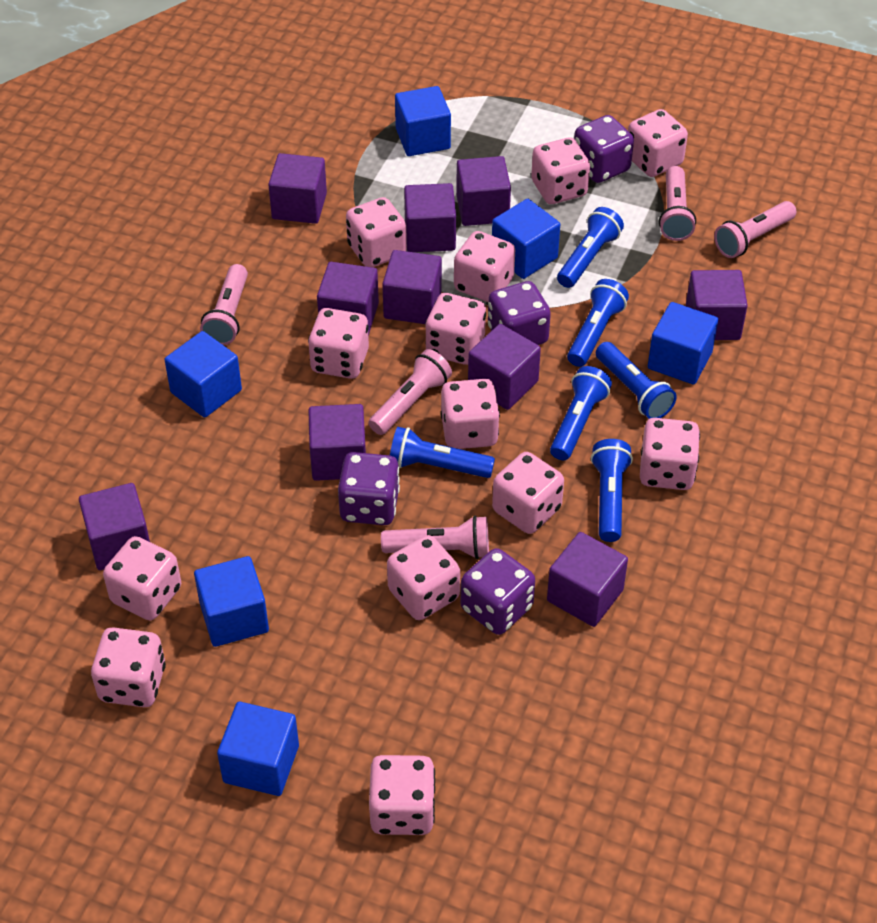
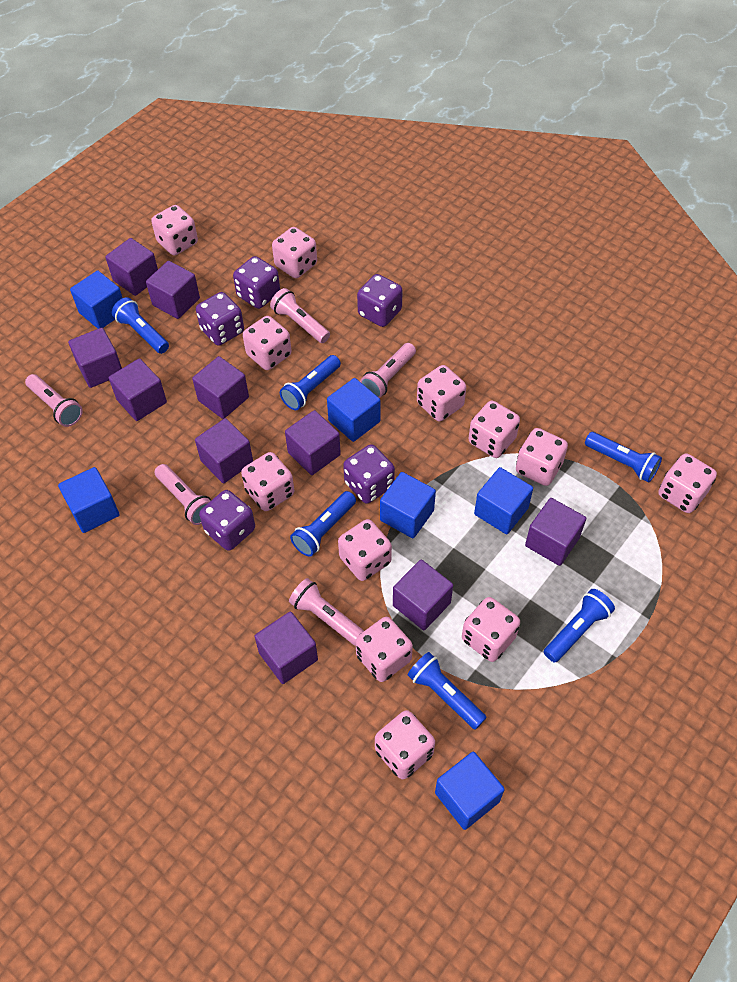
pink dice: 13 -> 12
purple dice: 4 -> 5

